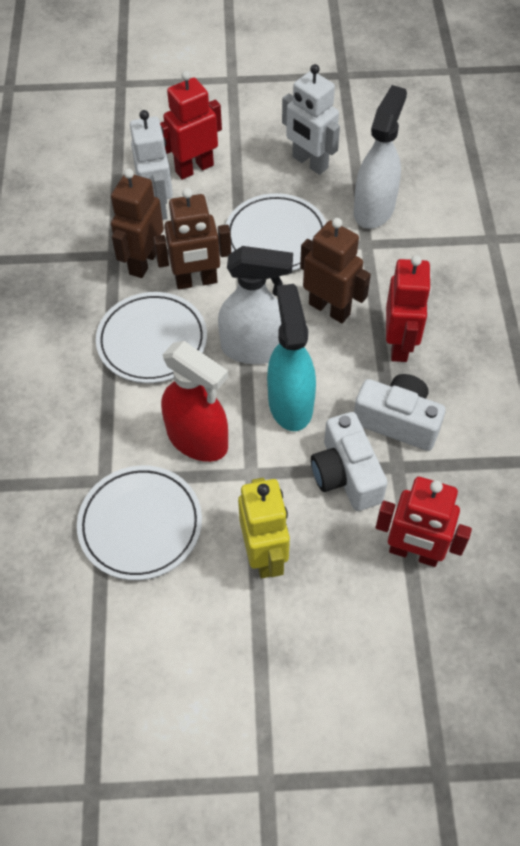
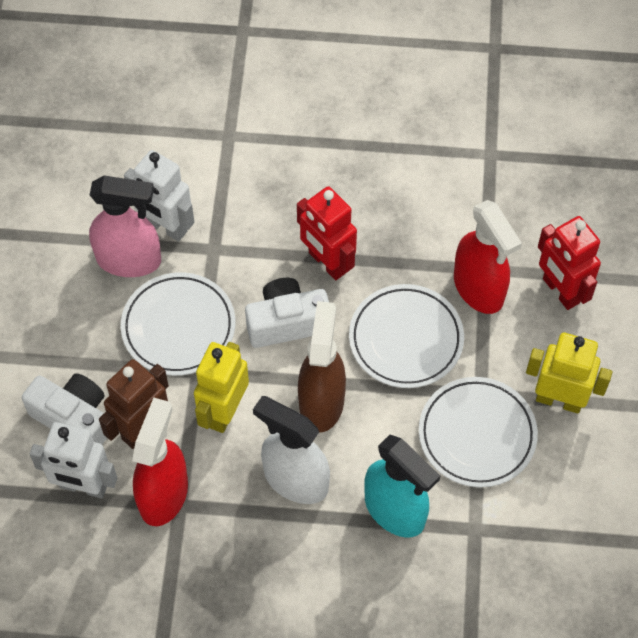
brown robot: 3 -> 1
brown spray bottle: 0 -> 1
pink spray bottle: 0 -> 1
red robot: 3 -> 2
red spray bottle: 1 -> 2
white spray bottle: 2 -> 1
yellow robot: 1 -> 2

